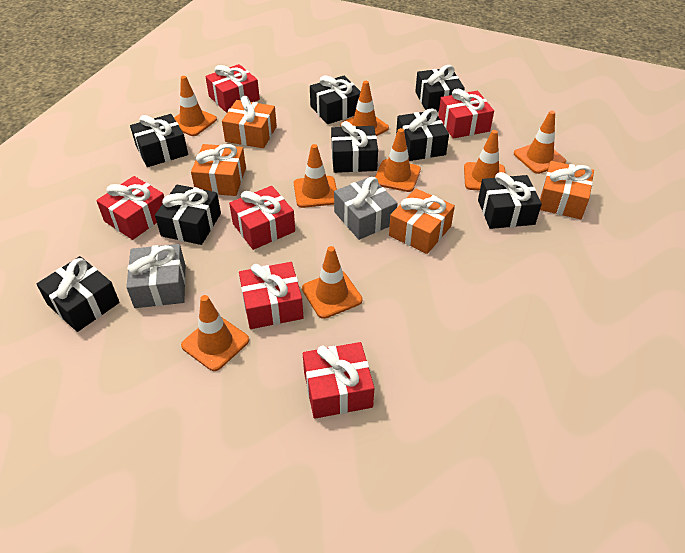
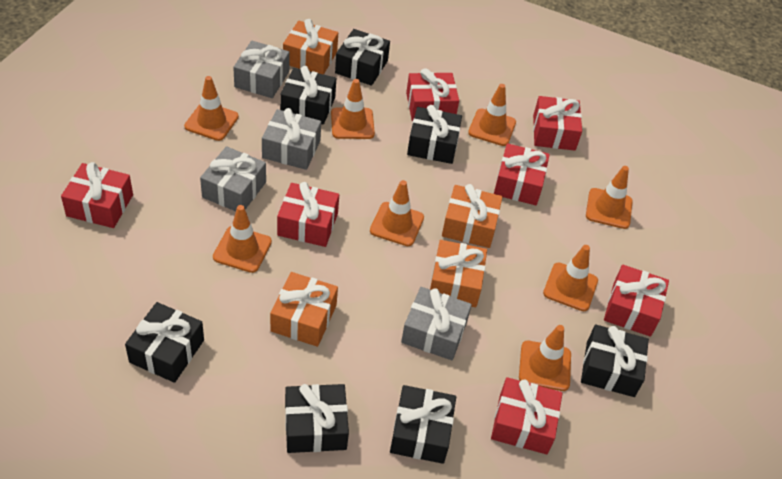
black gift: 8 -> 7
grey gift: 2 -> 4
red gift: 6 -> 7

